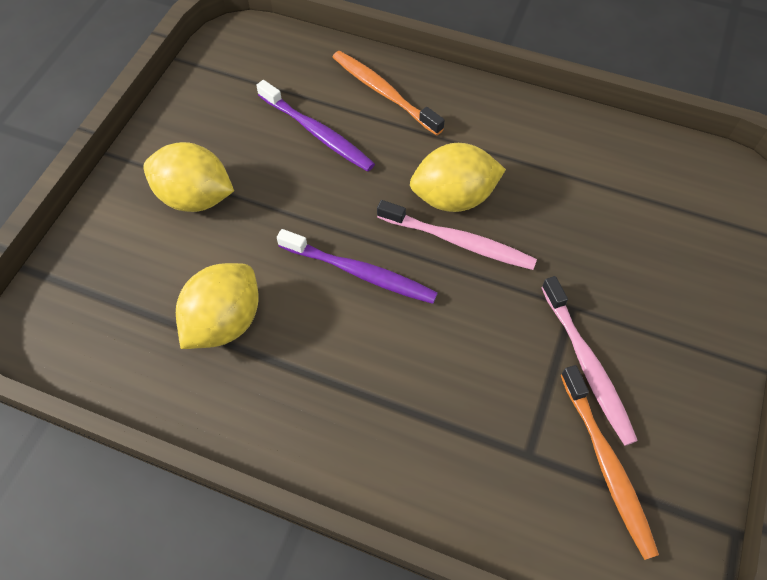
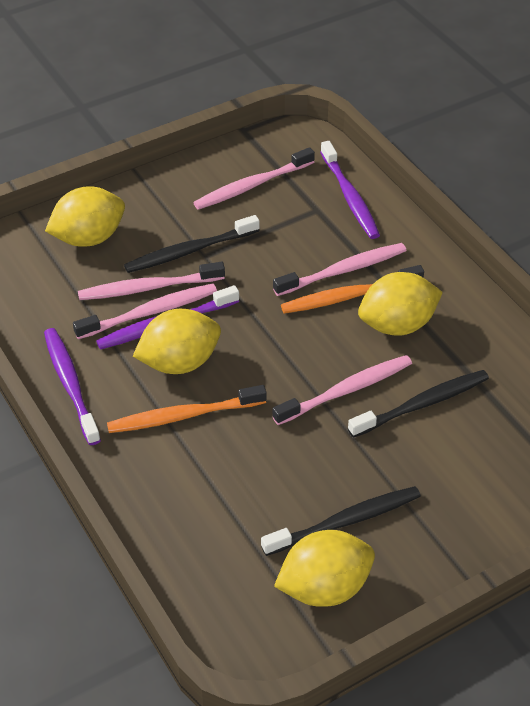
black toothbrush: 0 -> 3
pink toothbrush: 2 -> 5
purple toothbrush: 2 -> 3
yellow lemon: 3 -> 4

